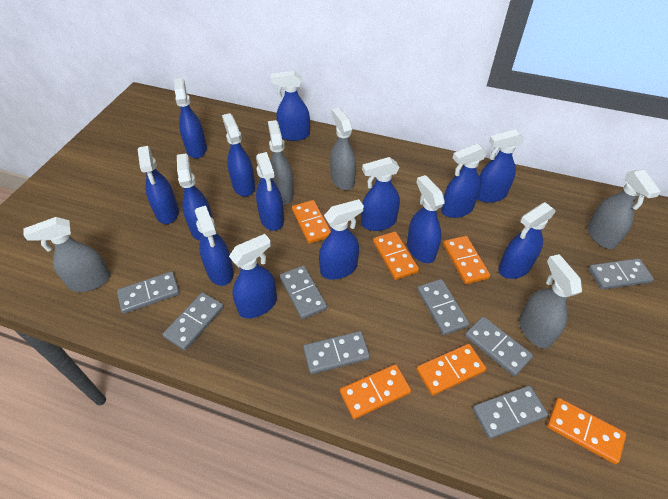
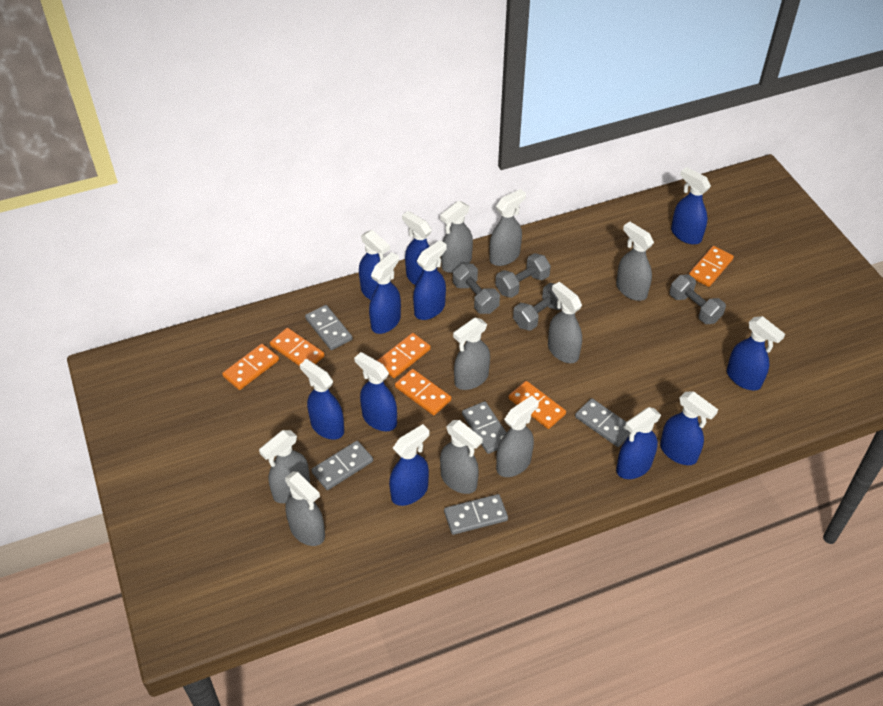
blue spray bottle: 14 -> 11
grey domino: 8 -> 5
grey dumbbell: 0 -> 4
grey spray bottle: 5 -> 9

